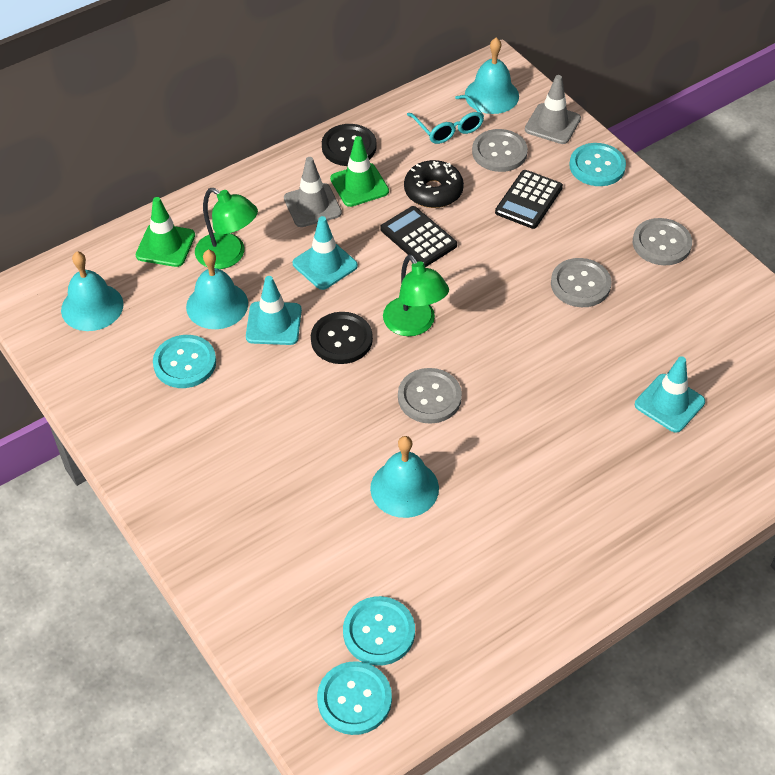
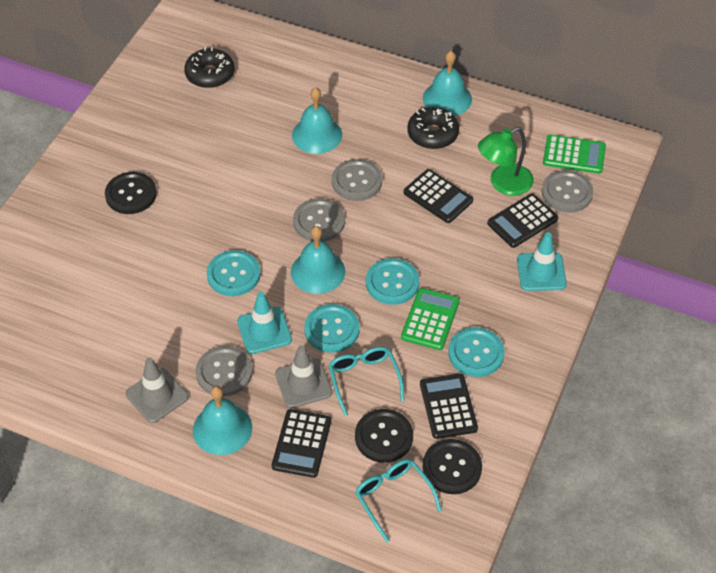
black button: 2 -> 3
black calculator: 2 -> 4
black donut: 1 -> 2
green calculator: 0 -> 2
green lamp: 2 -> 1
green traffic cone: 2 -> 0
turquoise glasses: 1 -> 2
turquoise traffic cone: 3 -> 2

